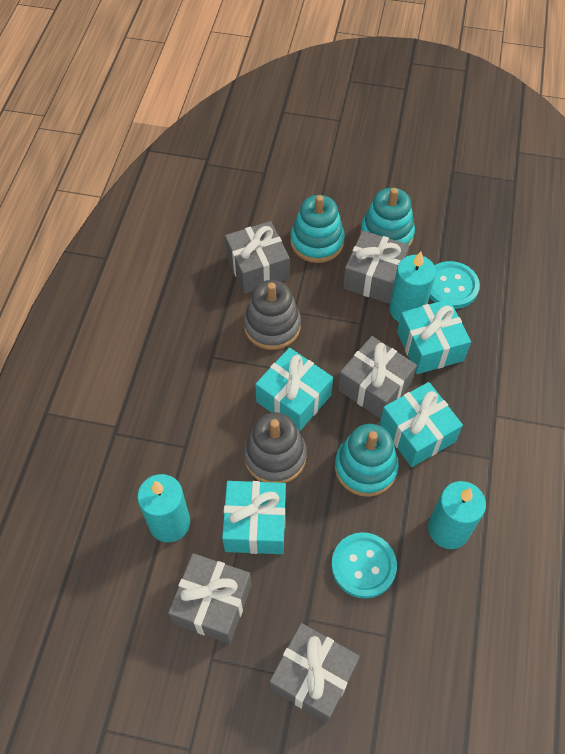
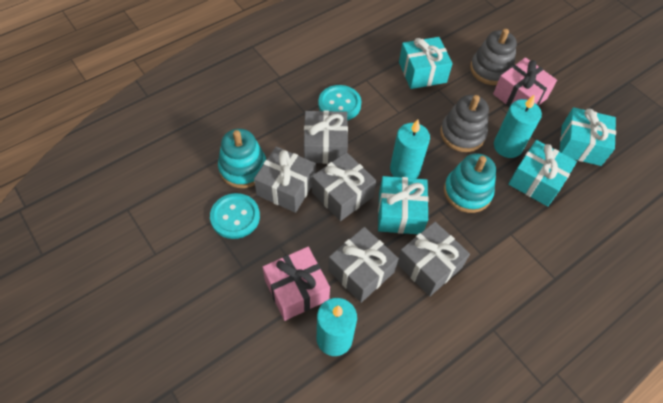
pink gift: 0 -> 2
turquoise stacking toy: 3 -> 2

